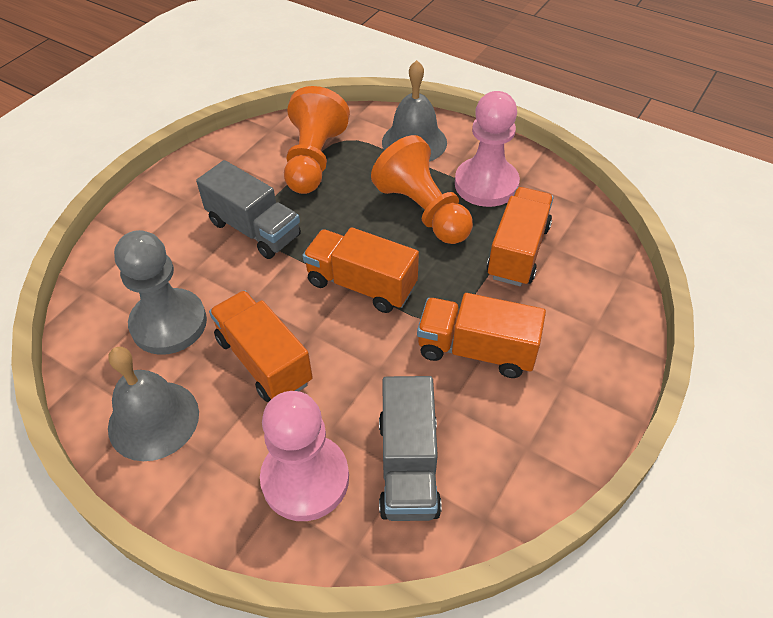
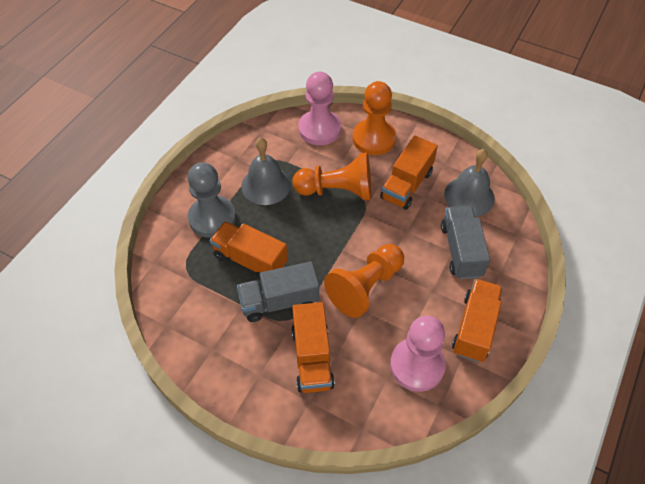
orange pawn: 2 -> 3

